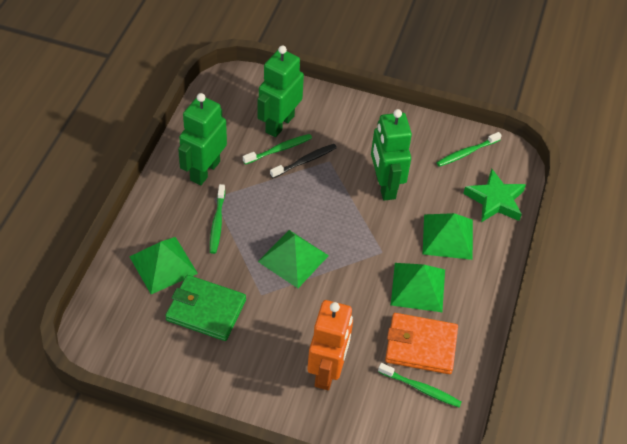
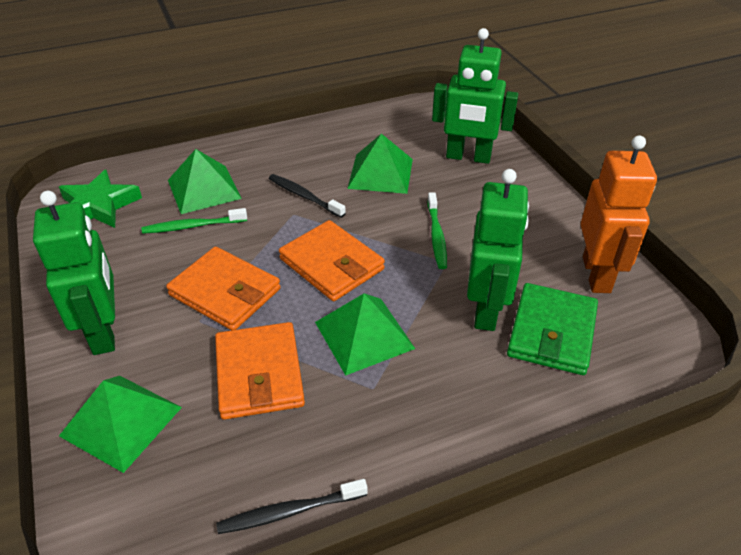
black toothbrush: 1 -> 2
green toothbrush: 4 -> 2
orange wallet: 1 -> 3

